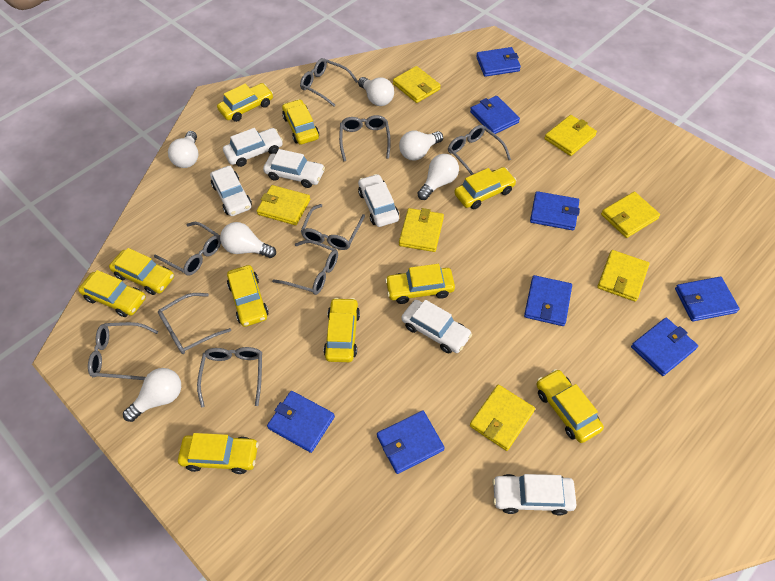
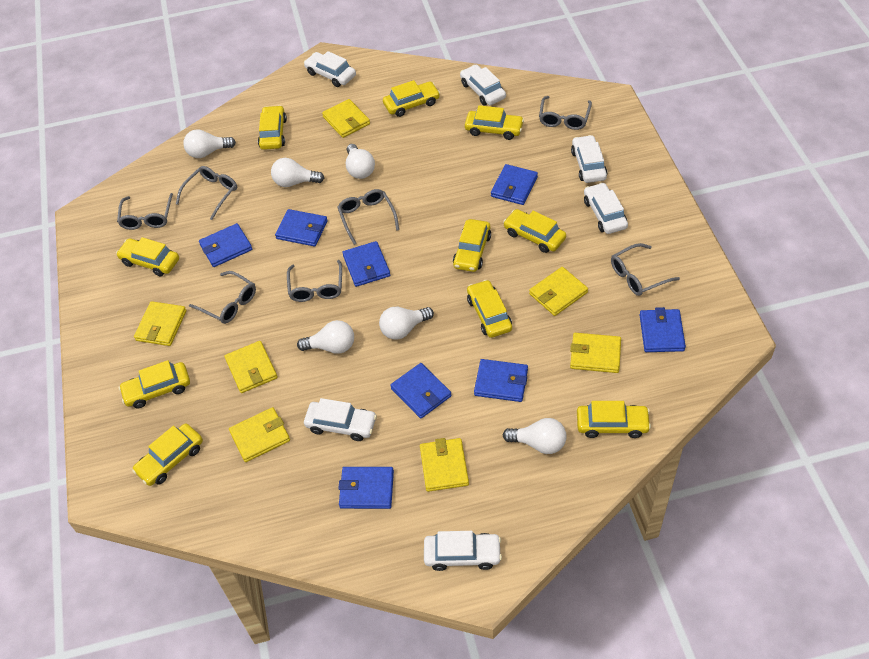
grey glasses: 9 -> 7

